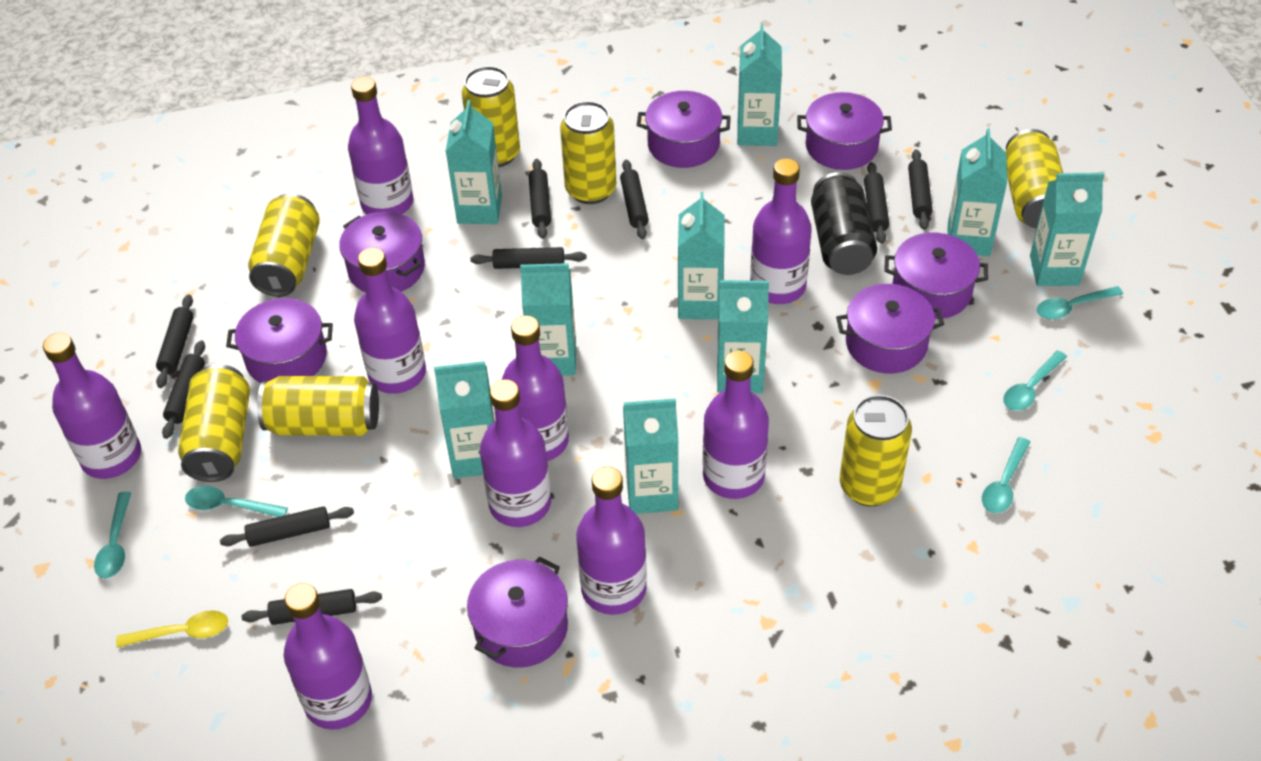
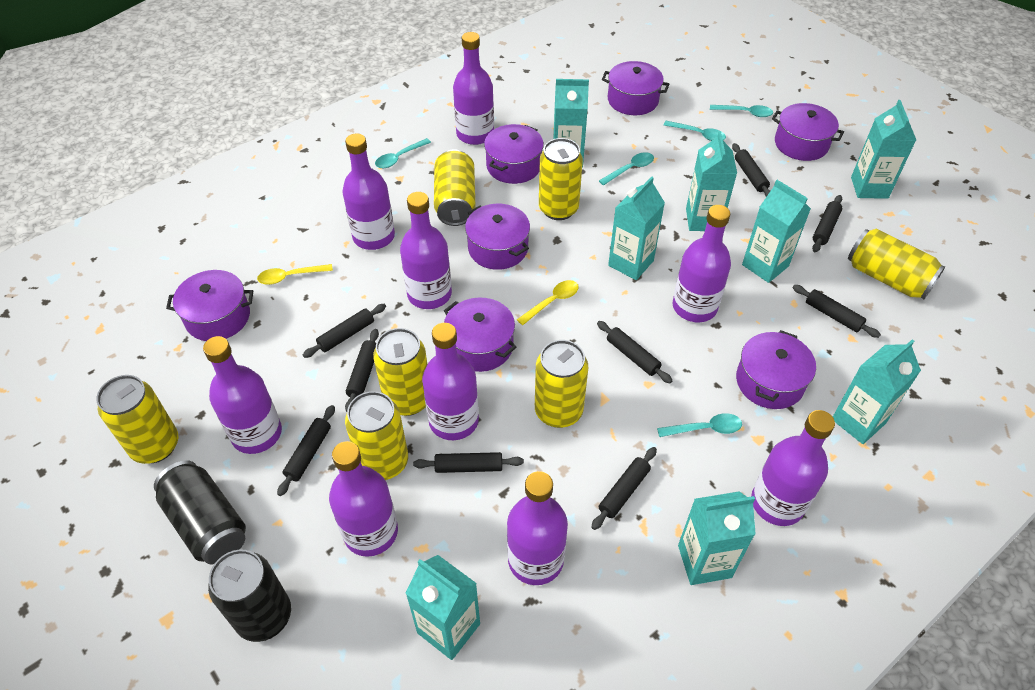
black can: 1 -> 2
turquoise carton: 9 -> 8
yellow spoon: 1 -> 2

